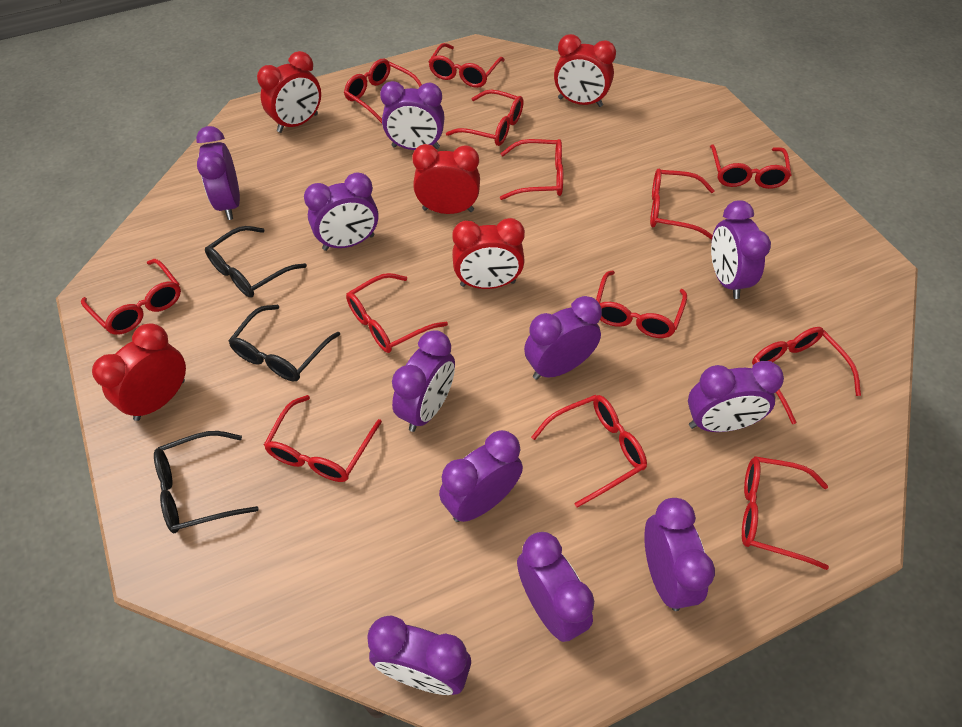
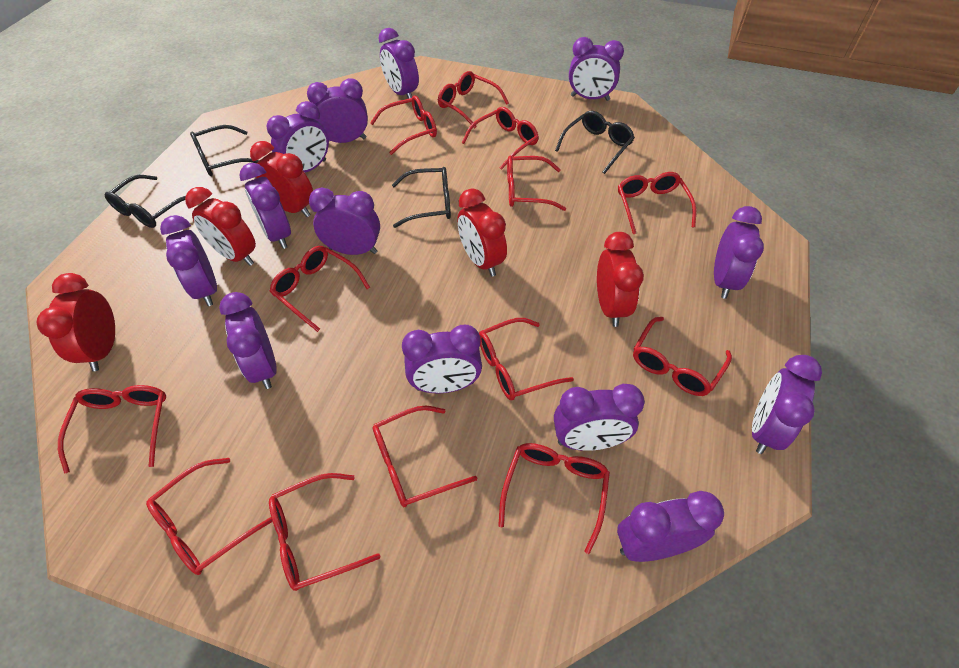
black glasses: 3 -> 4
purple clock: 11 -> 13

